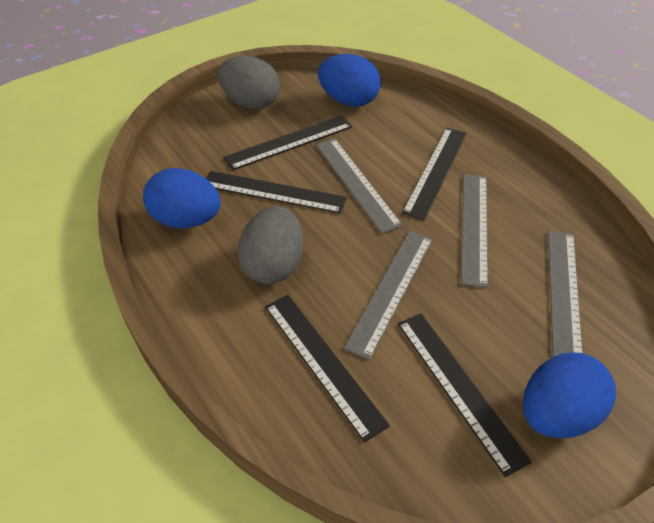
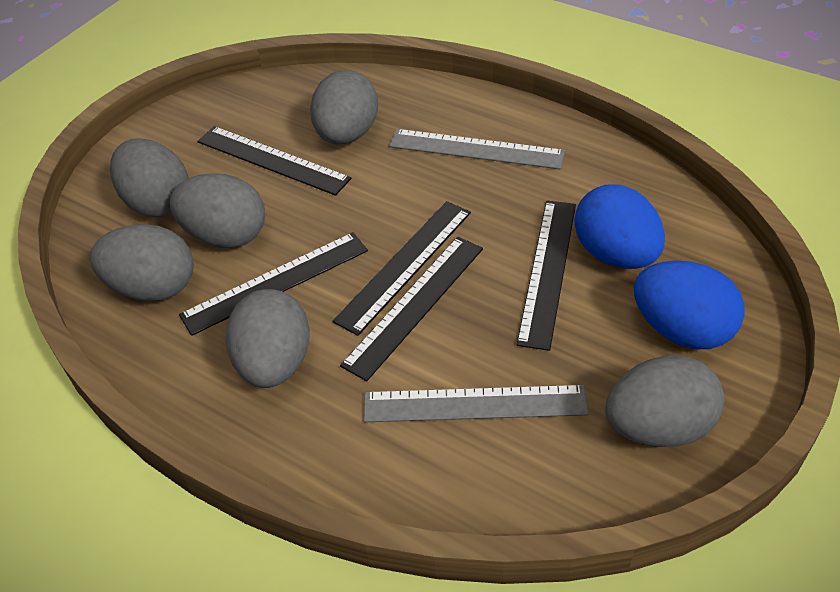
blue egg: 3 -> 2
grey egg: 2 -> 6
grey ruler: 4 -> 2

